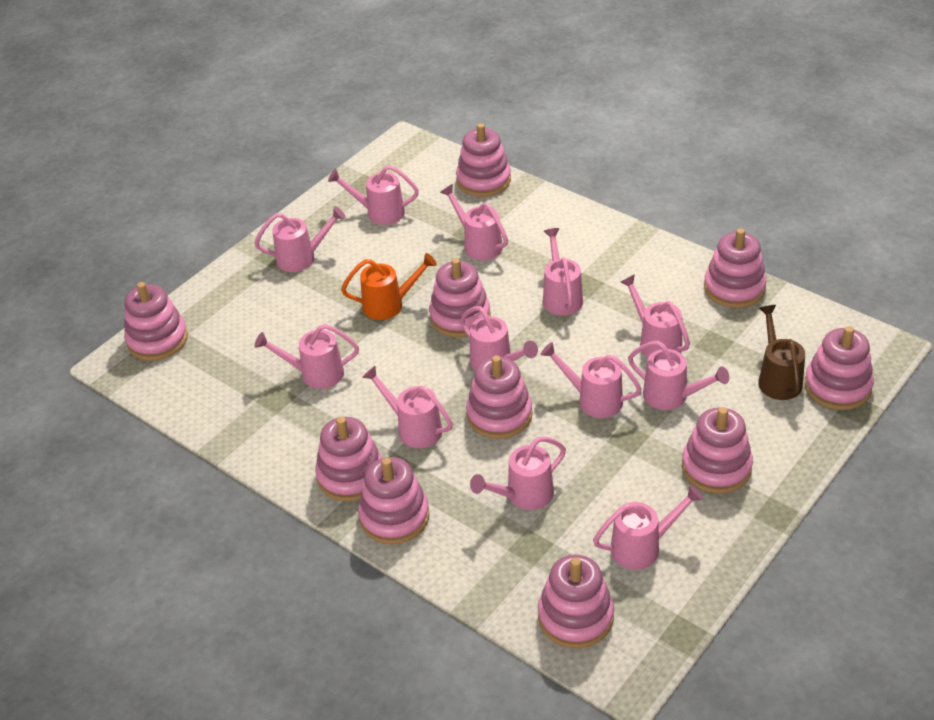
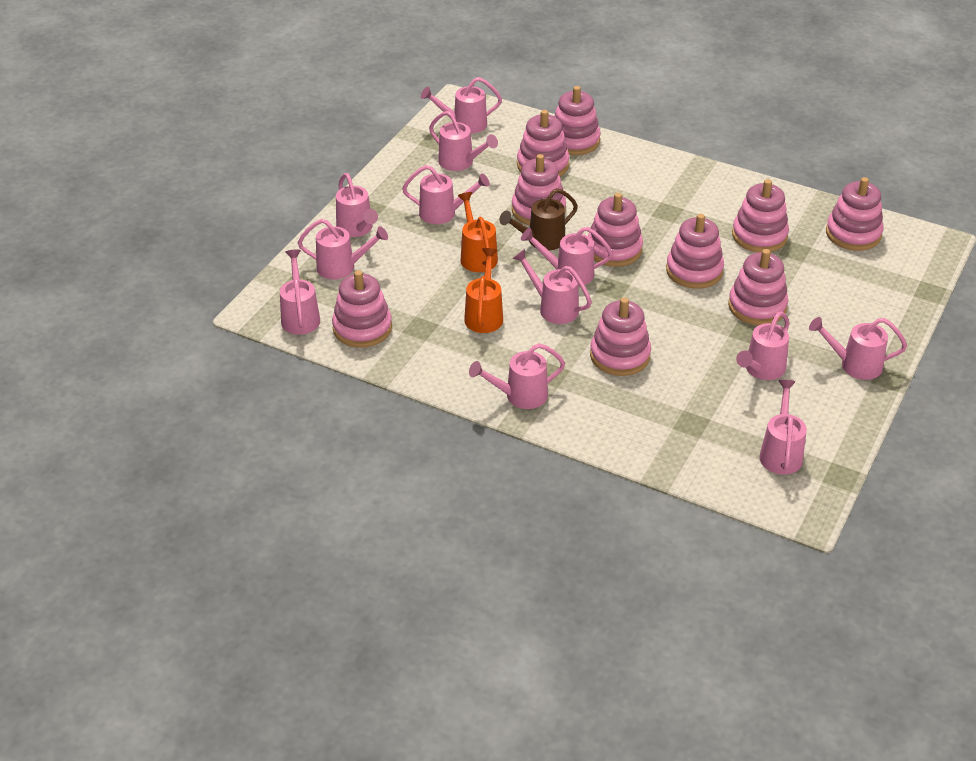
orange watering can: 1 -> 2

